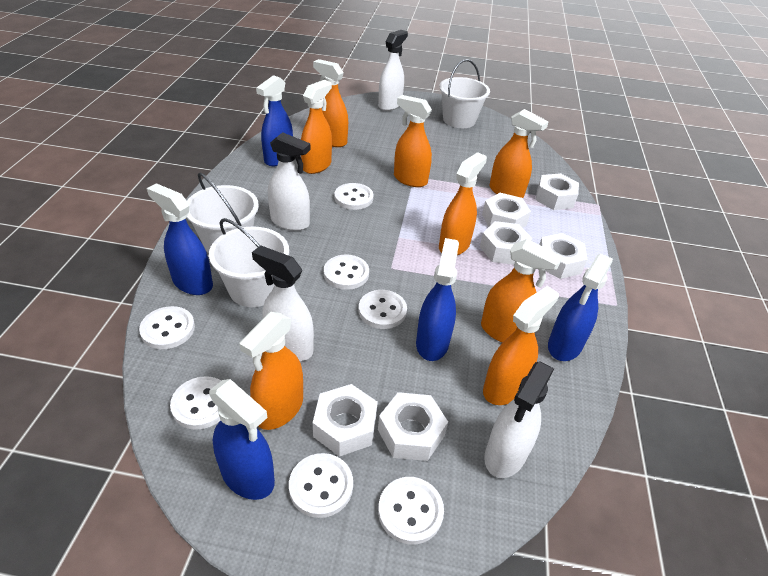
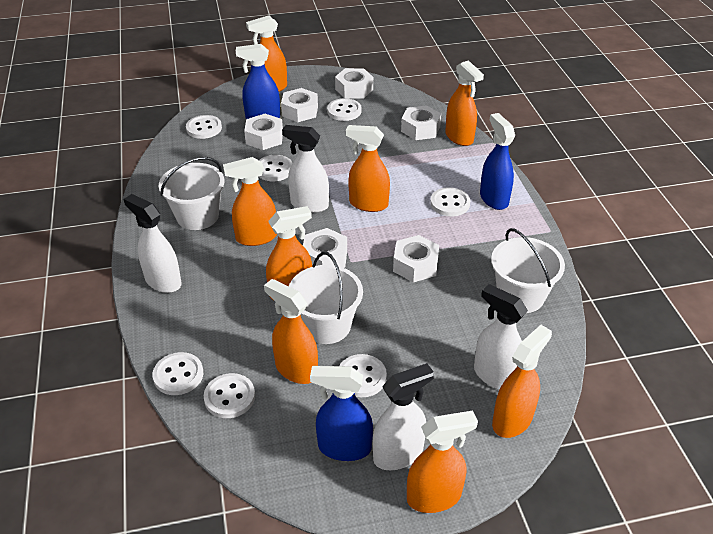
blue spray bottle: 5 -> 3

